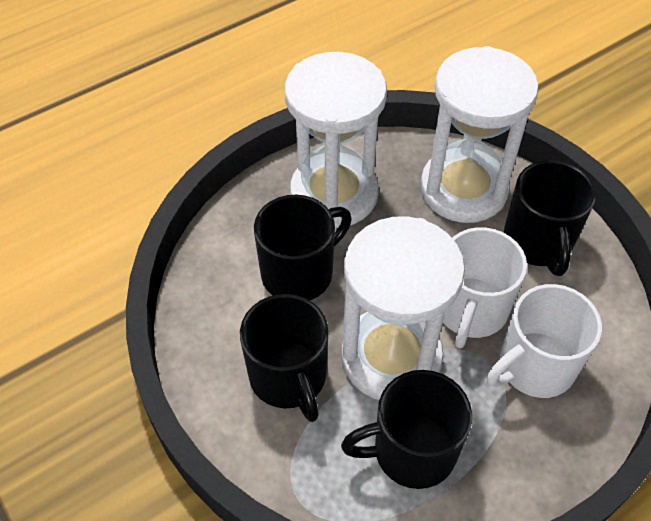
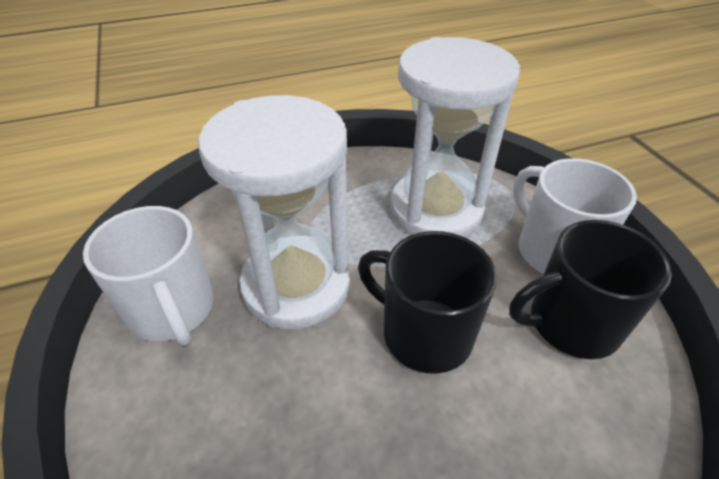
black mug: 4 -> 2
white hourglass: 3 -> 2

